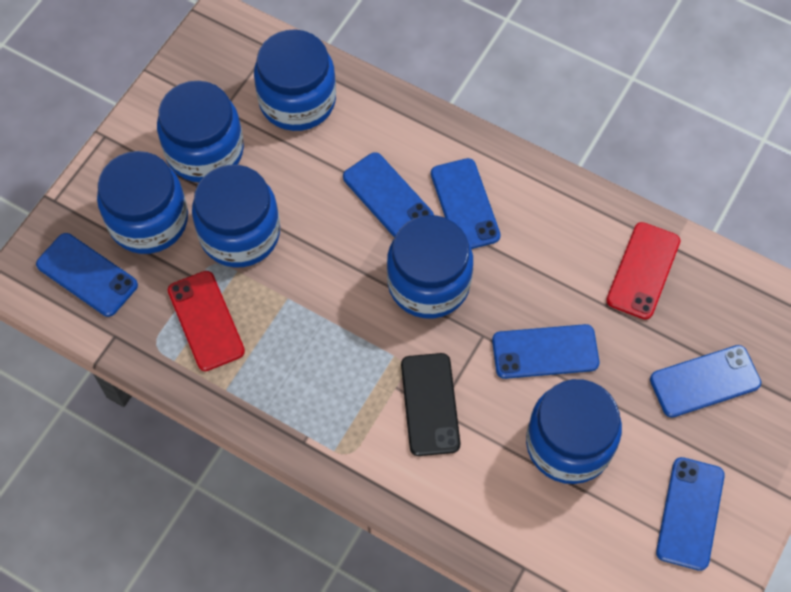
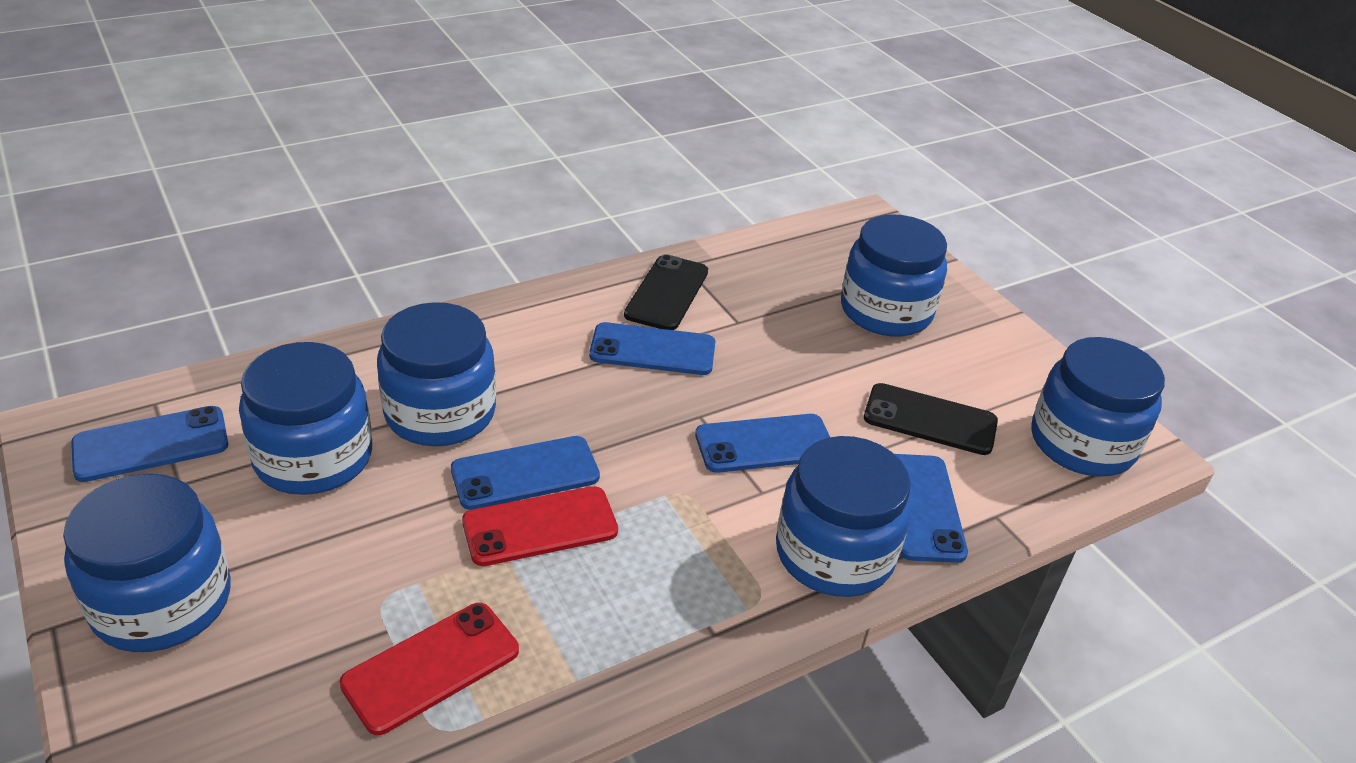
black phone: 1 -> 2
blue phone: 6 -> 5

